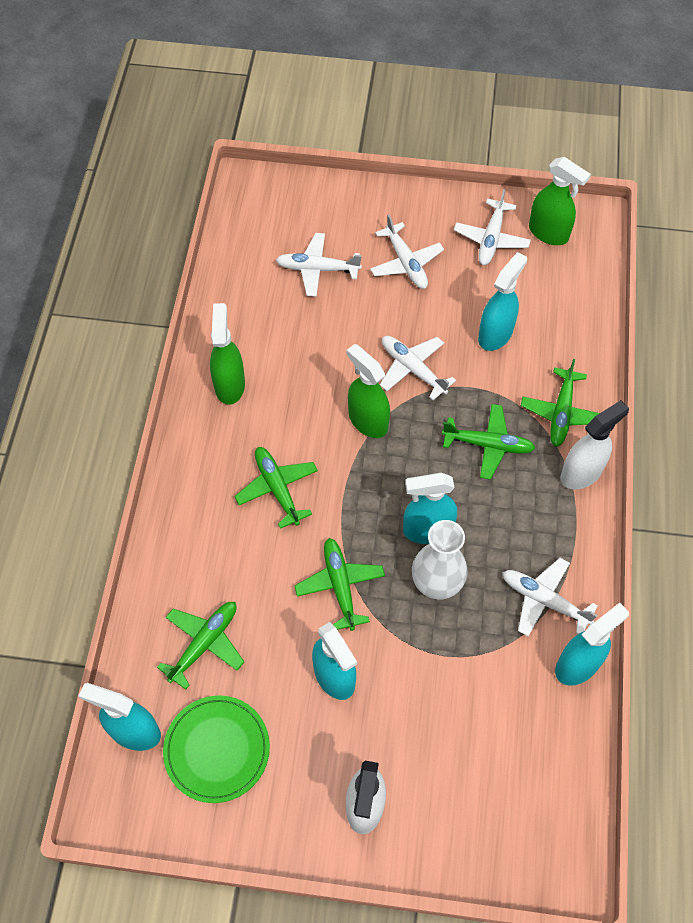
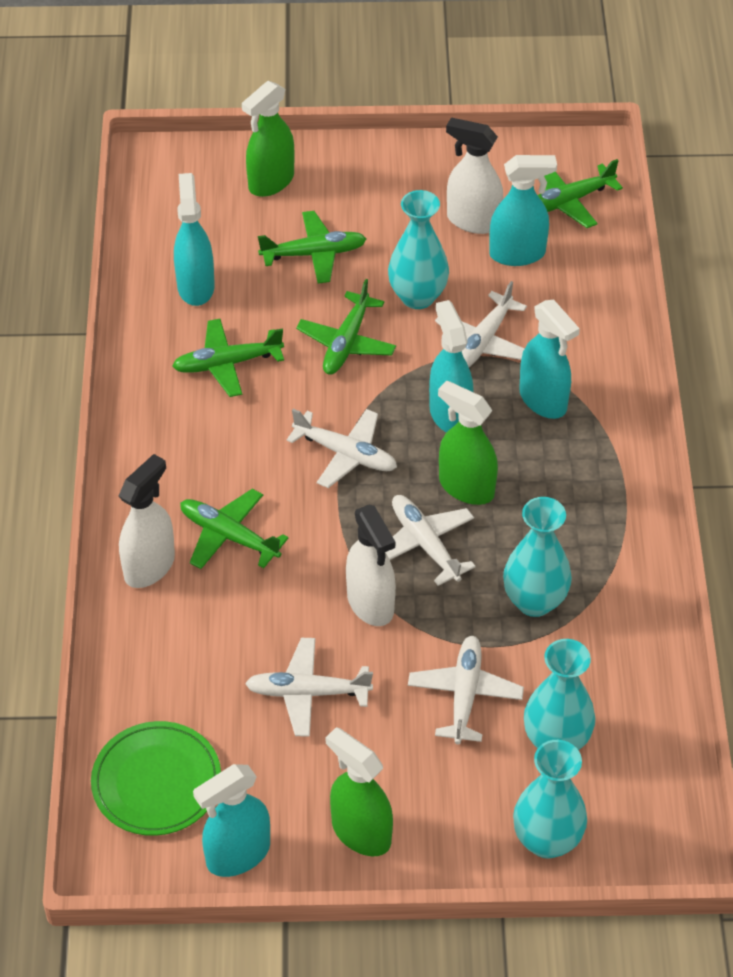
turquoise vase: 0 -> 4
white spray bottle: 2 -> 3
white vase: 1 -> 0

